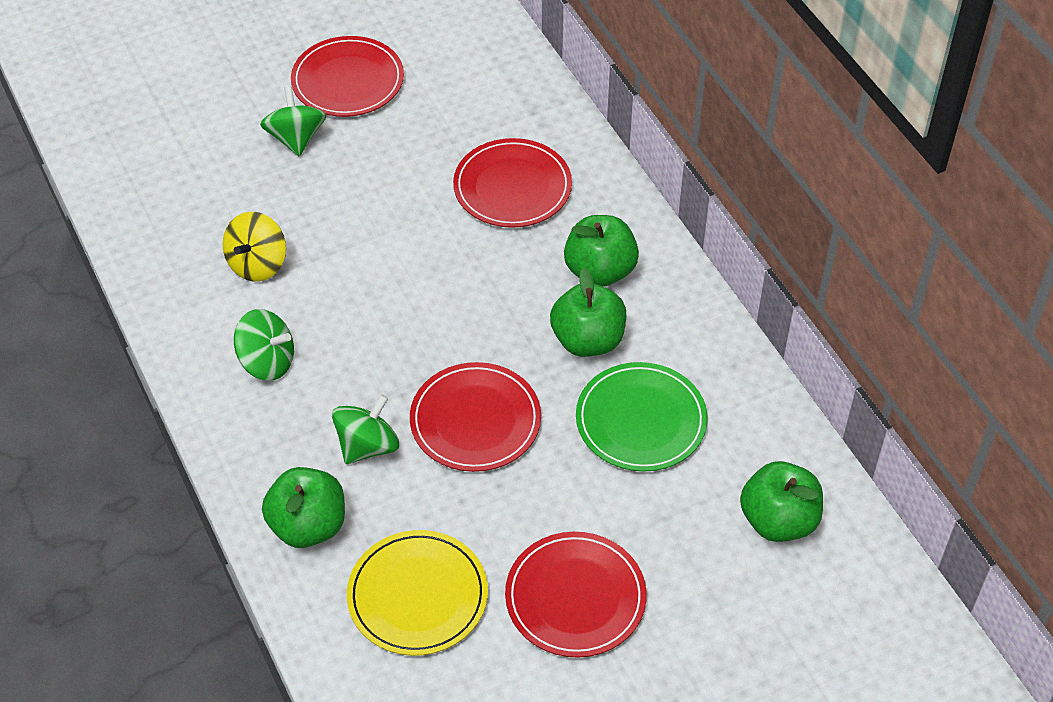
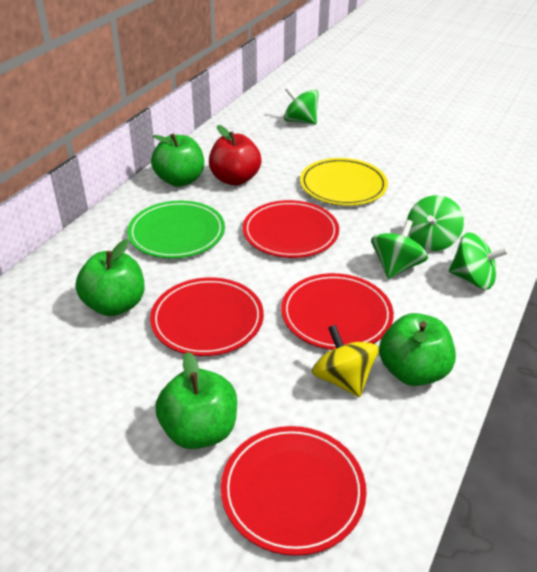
green spinning top: 3 -> 4
red apple: 0 -> 1

